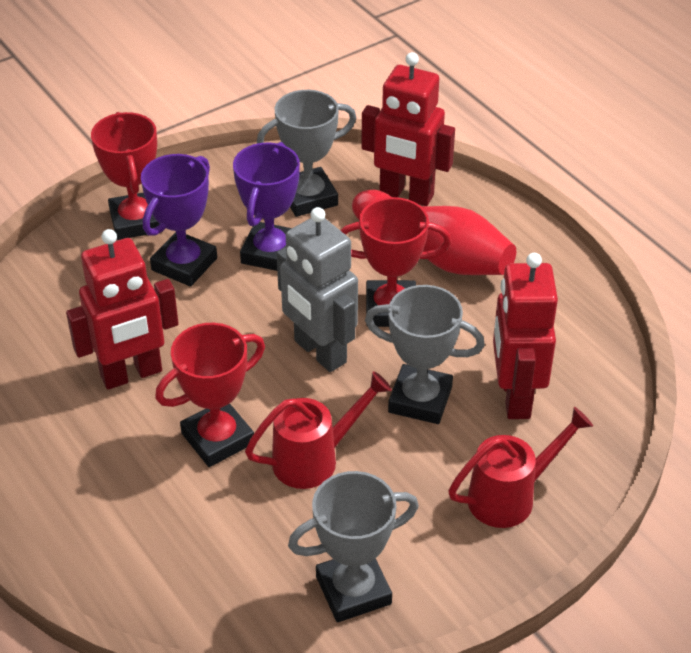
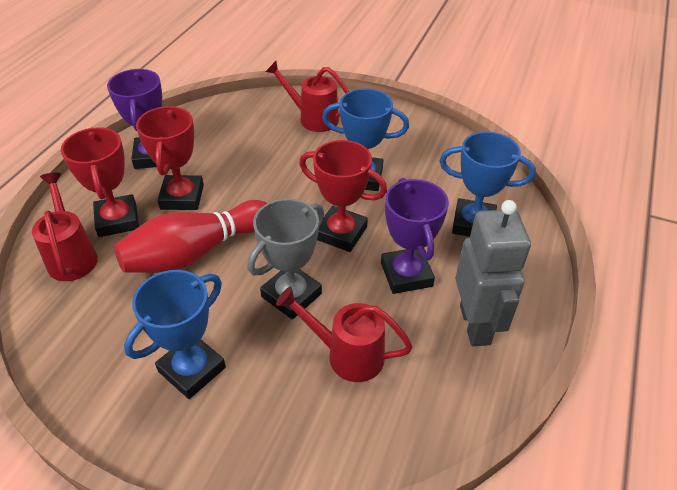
blue trophy: 0 -> 3
grey trophy: 3 -> 1
red robot: 3 -> 0
red watering can: 2 -> 3

